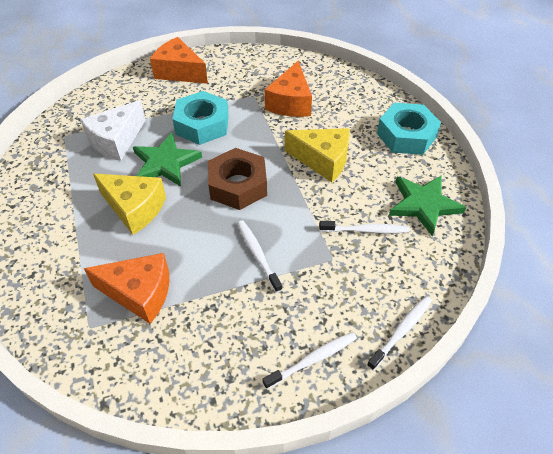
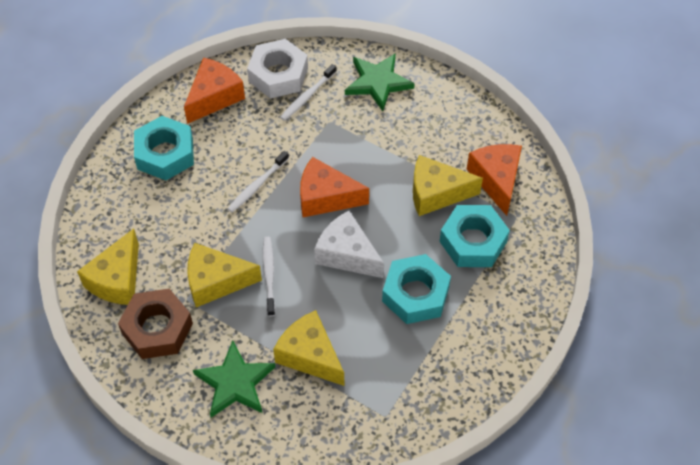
turquoise nut: 2 -> 3
white nut: 0 -> 1
white toothbrush: 4 -> 3
yellow cheese: 2 -> 4

